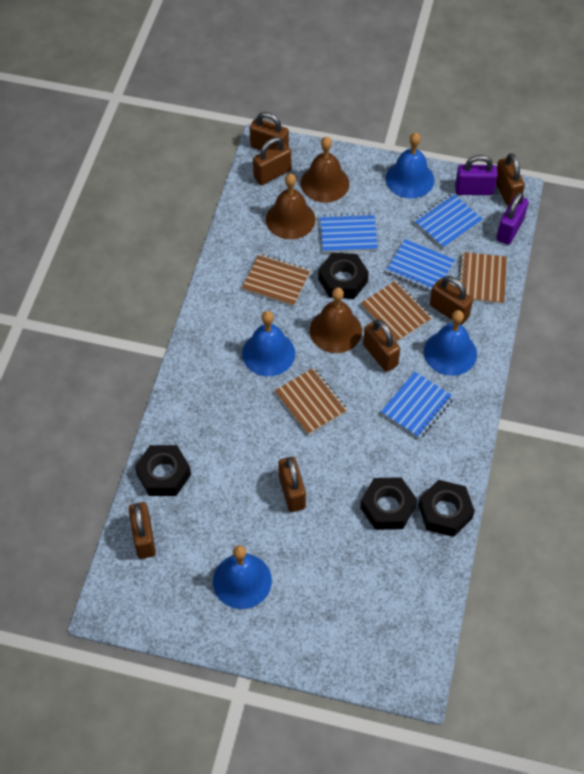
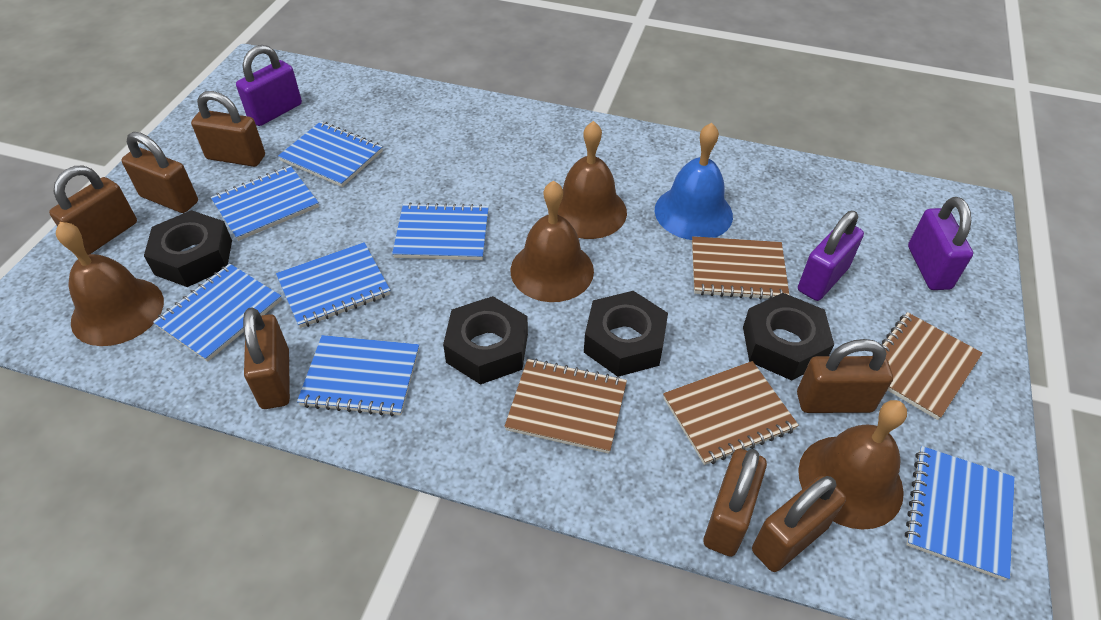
blue bell: 4 -> 1
blue notebook: 4 -> 7
brown bell: 3 -> 4
purple padlock: 2 -> 3

